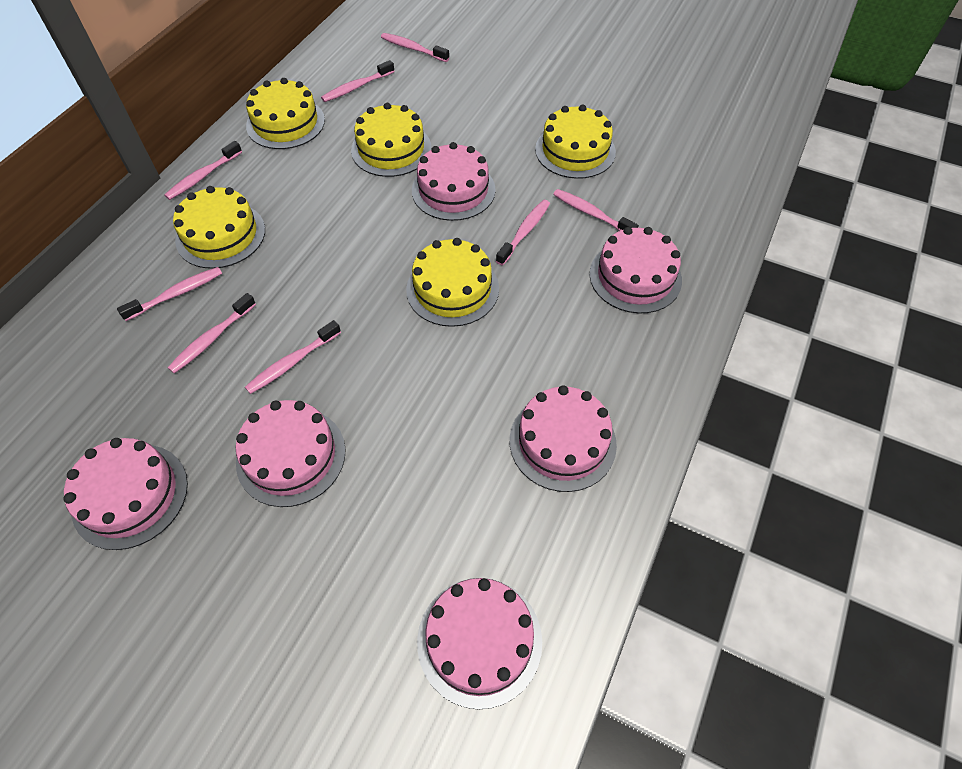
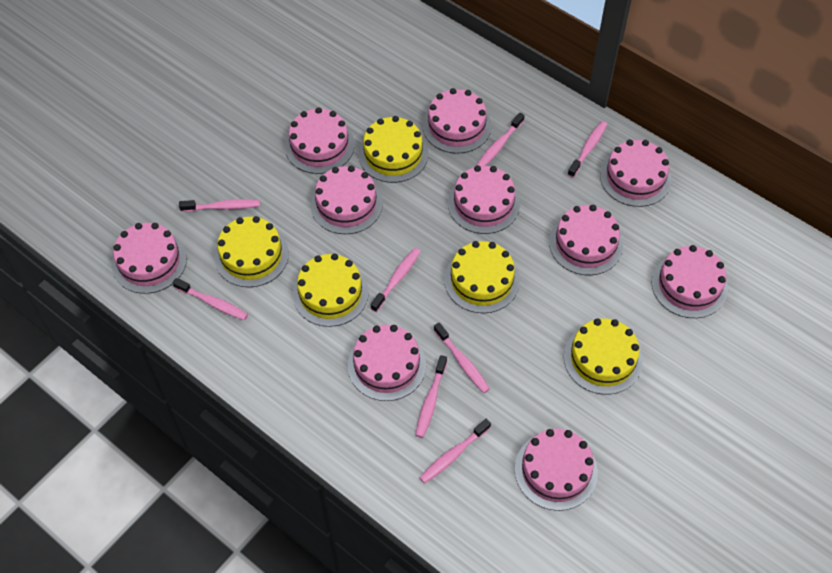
pink cake: 6 -> 10

